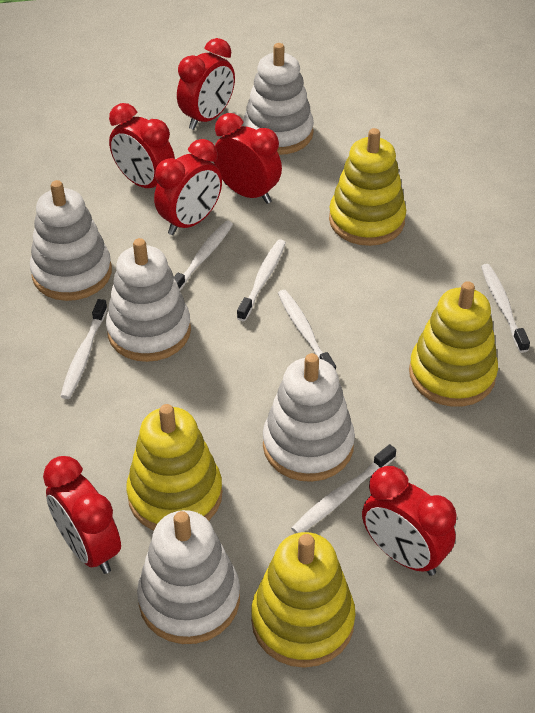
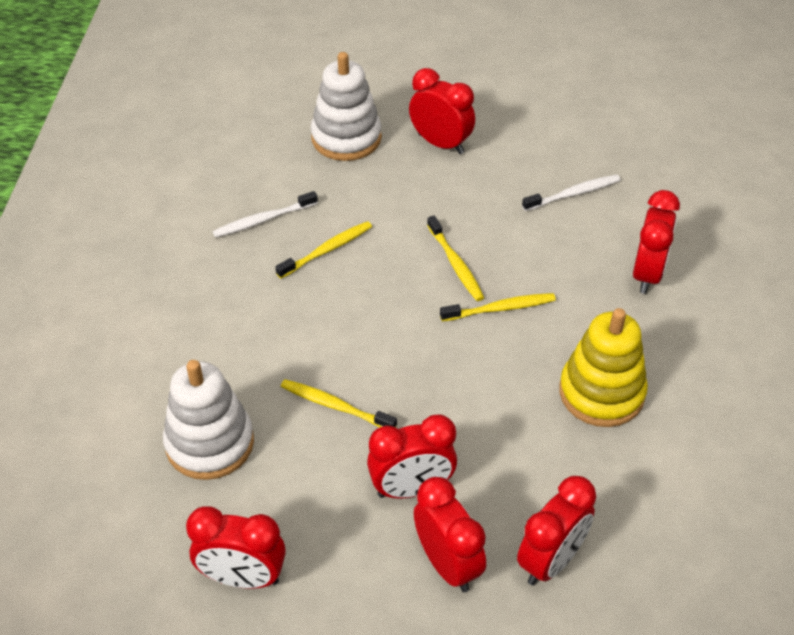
white stacking toy: 5 -> 2
white toothbrush: 6 -> 2
yellow stacking toy: 4 -> 1
yellow toothbrush: 0 -> 4

